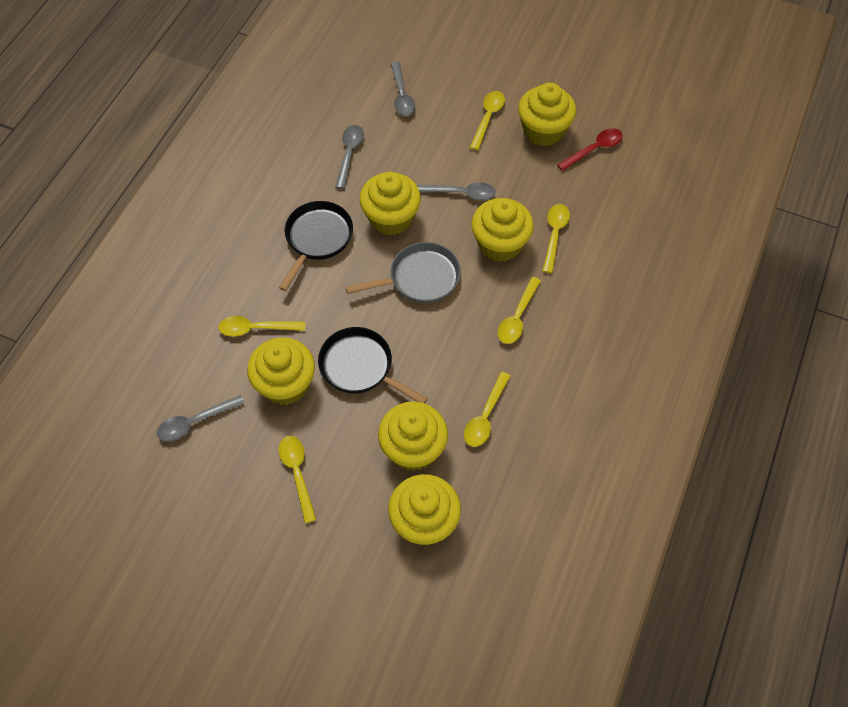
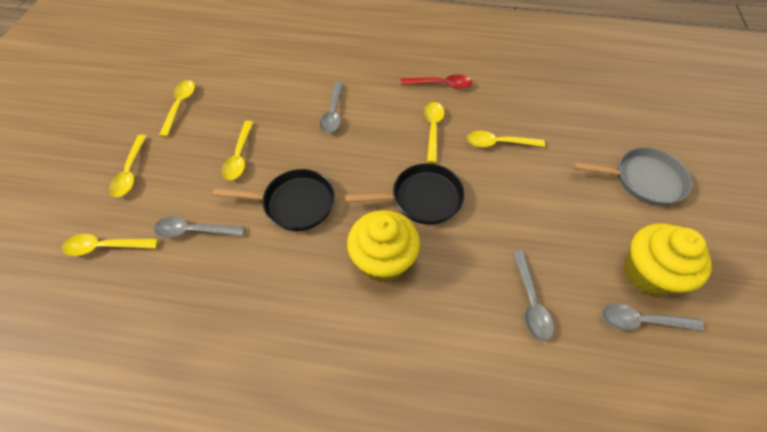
yellow cupcake: 6 -> 2

